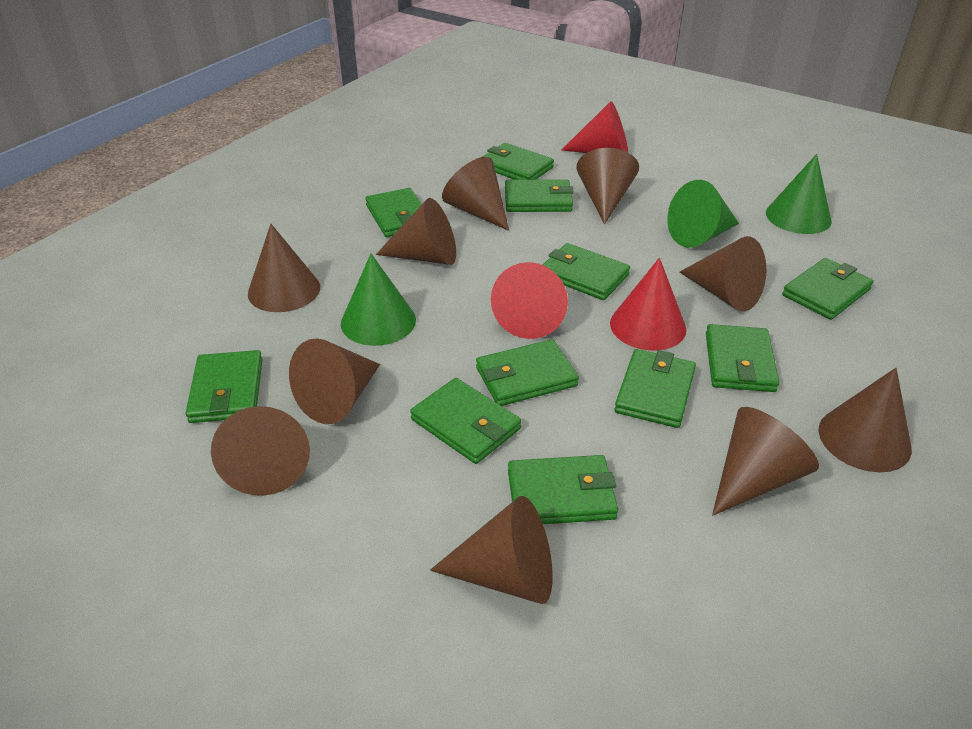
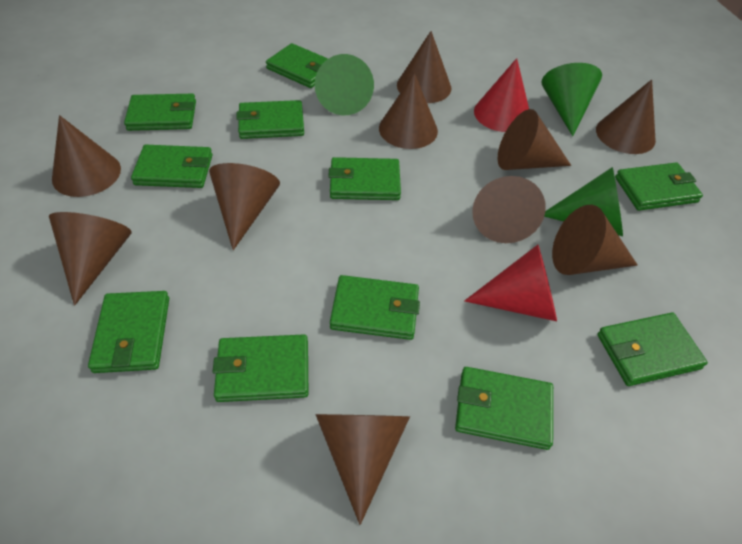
red cone: 3 -> 2

